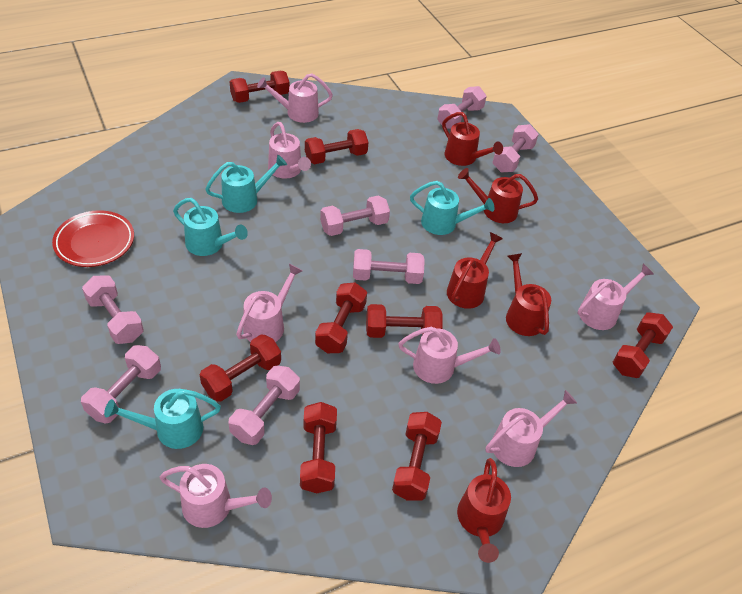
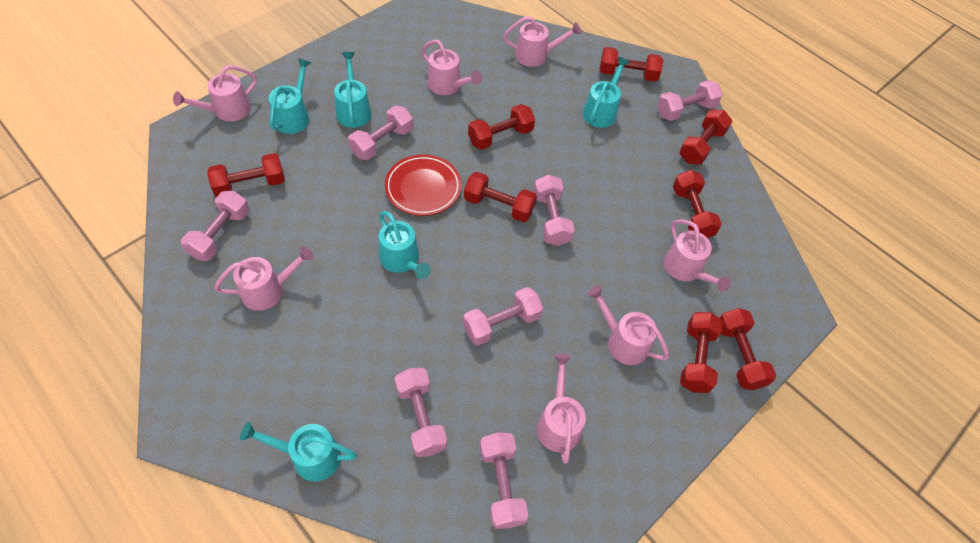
red watering can: 5 -> 0
turquoise watering can: 4 -> 5

